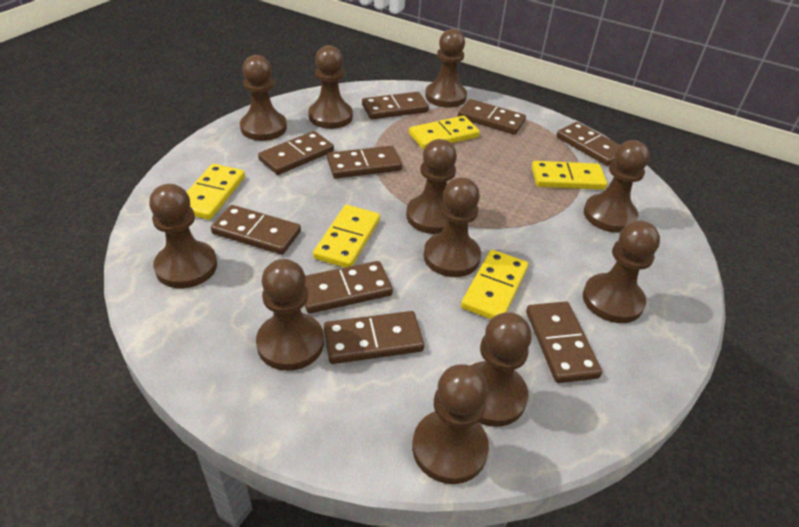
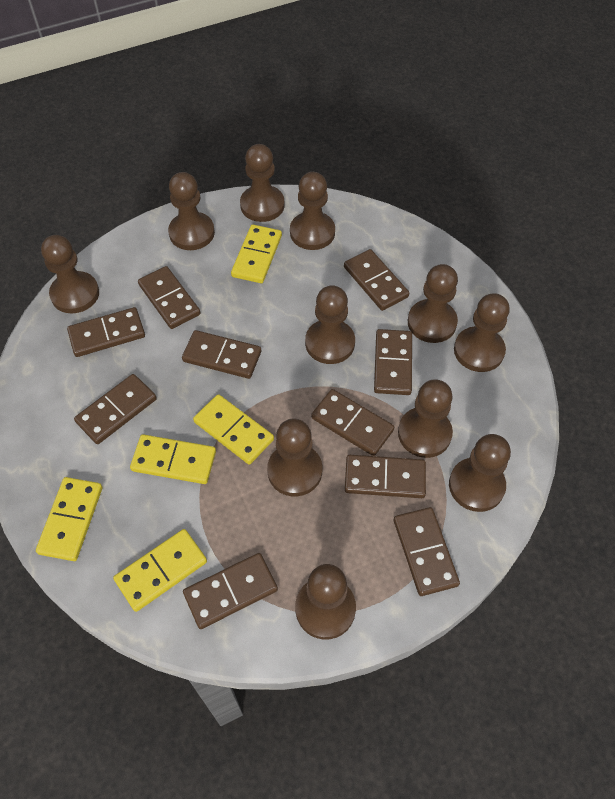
brown domino: 9 -> 10

